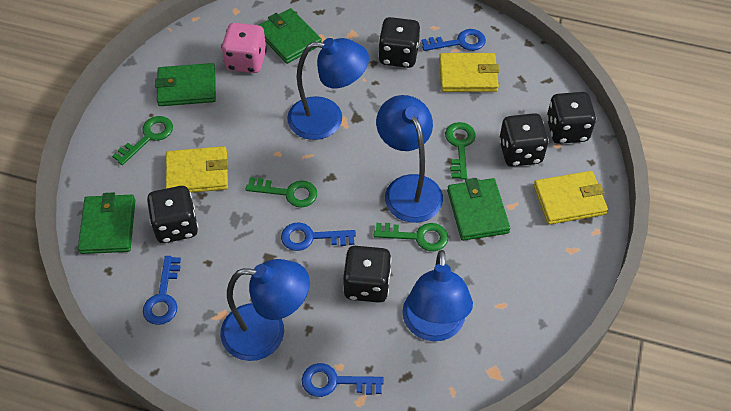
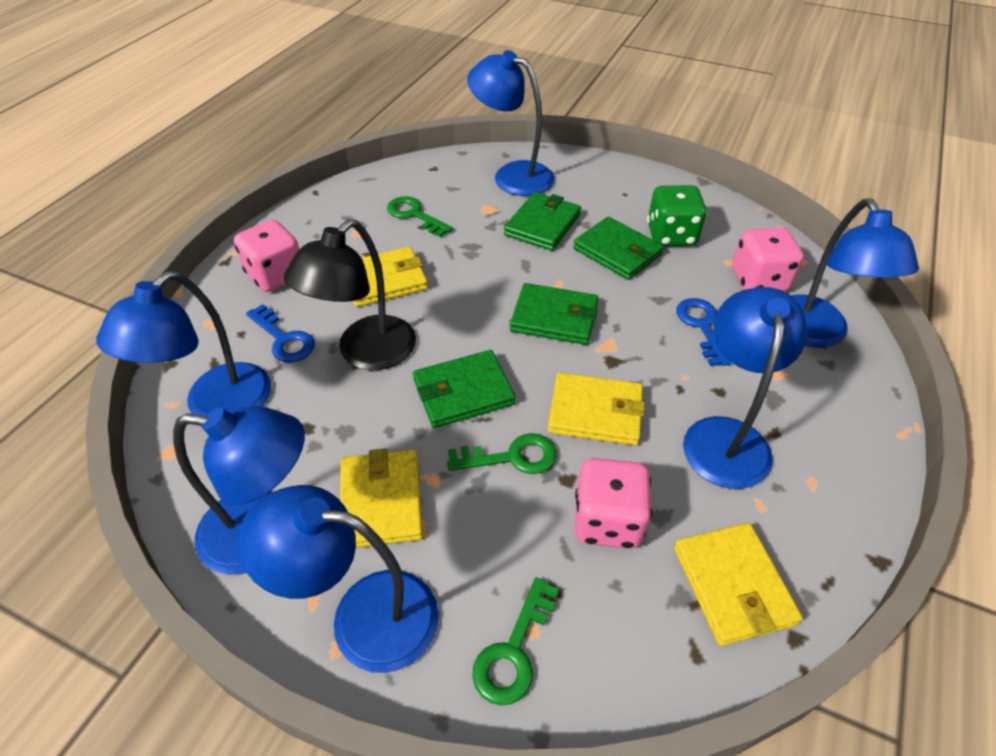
black dice: 5 -> 0
black lamp: 0 -> 1
blue key: 4 -> 2
blue lamp: 4 -> 6
green dice: 0 -> 1
green key: 4 -> 3
pink dice: 1 -> 3
yellow wallet: 3 -> 4

